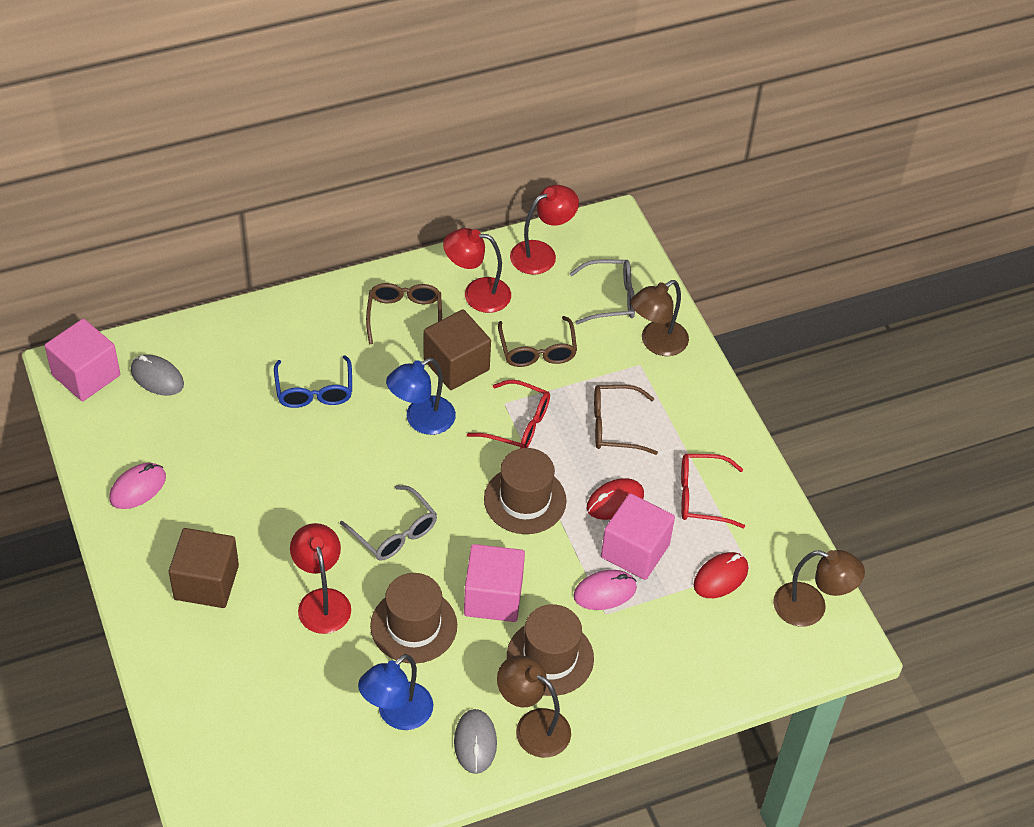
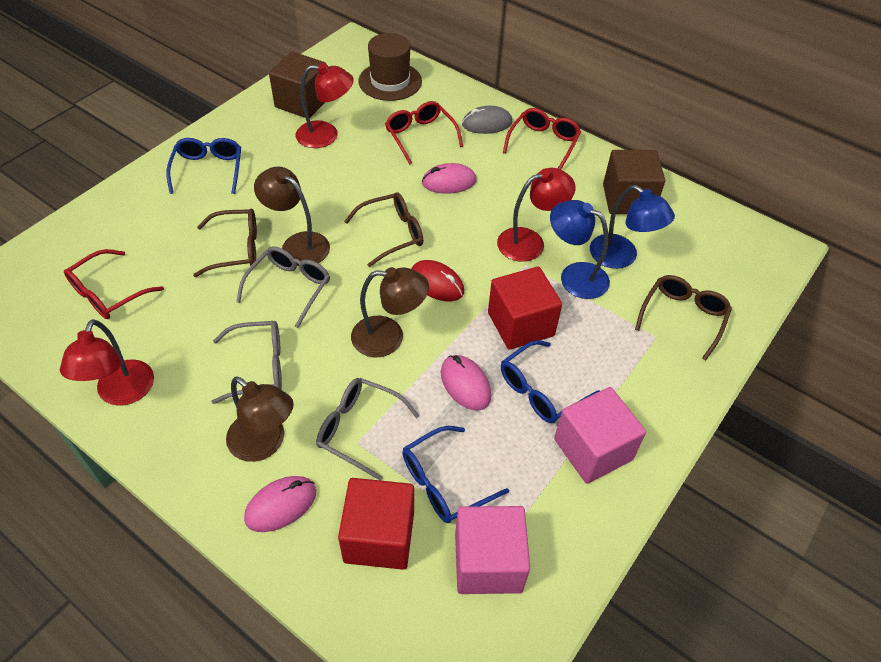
blue glasses: 1 -> 3
brown hat: 3 -> 1
grey glasses: 2 -> 3
grey mouse: 2 -> 1
pink cube: 3 -> 2
pink mouse: 2 -> 3
red cube: 0 -> 2
red glasses: 2 -> 3
red mouse: 2 -> 1

